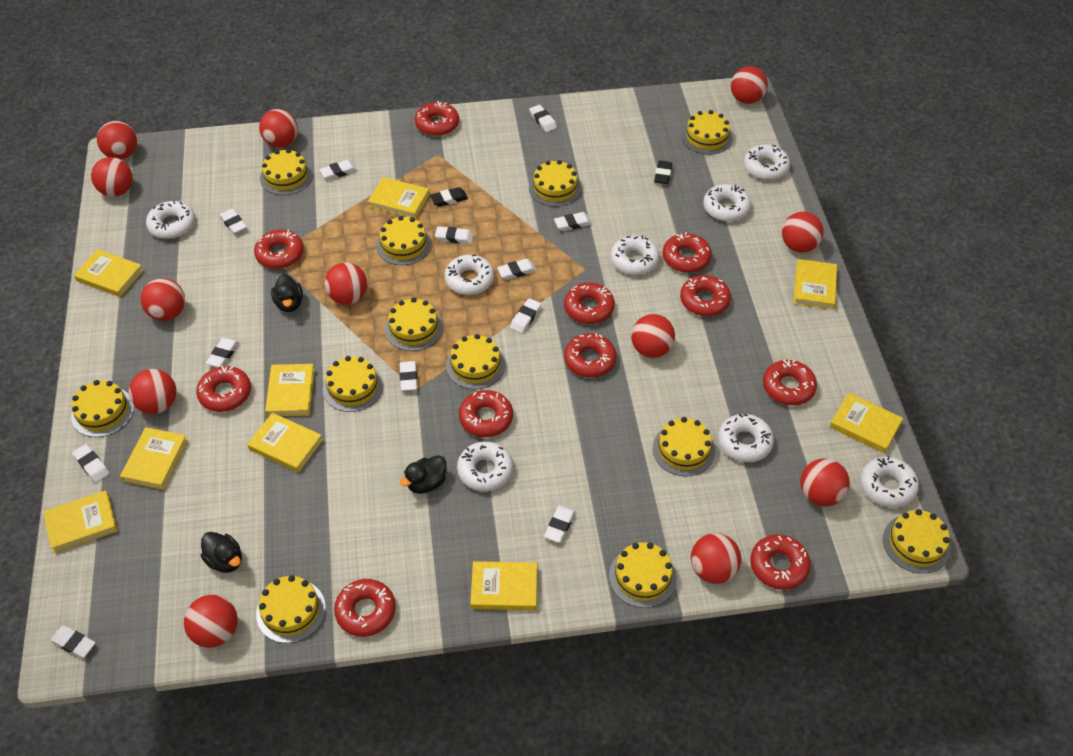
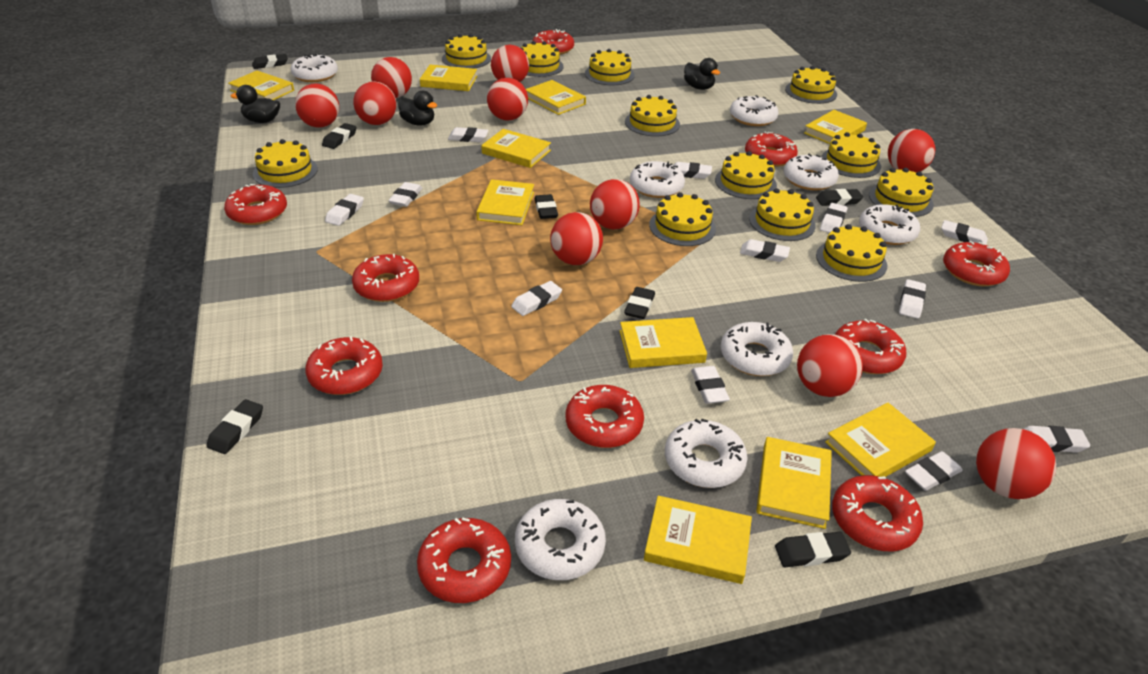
black eraser: 2 -> 7
red ball: 12 -> 10
red donut: 11 -> 10
yellow book: 9 -> 10

